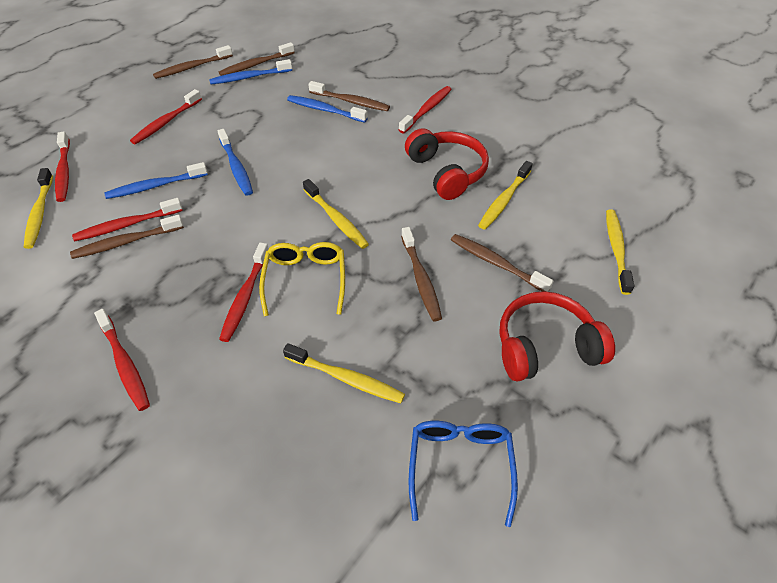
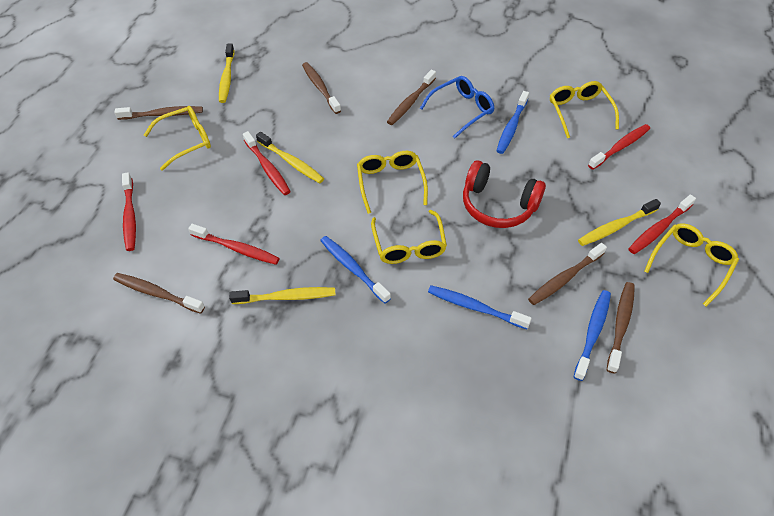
red headphones: 2 -> 1
red toothbrush: 6 -> 5
yellow glasses: 1 -> 5
yellow toothbrush: 5 -> 4

